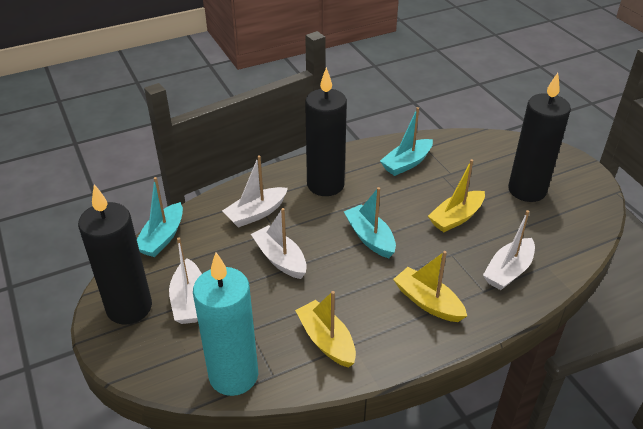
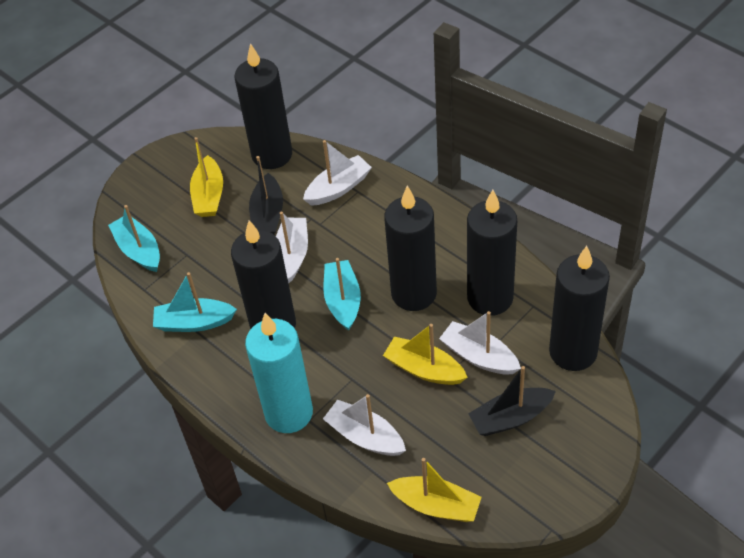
black boat: 0 -> 2
black candle: 3 -> 5

